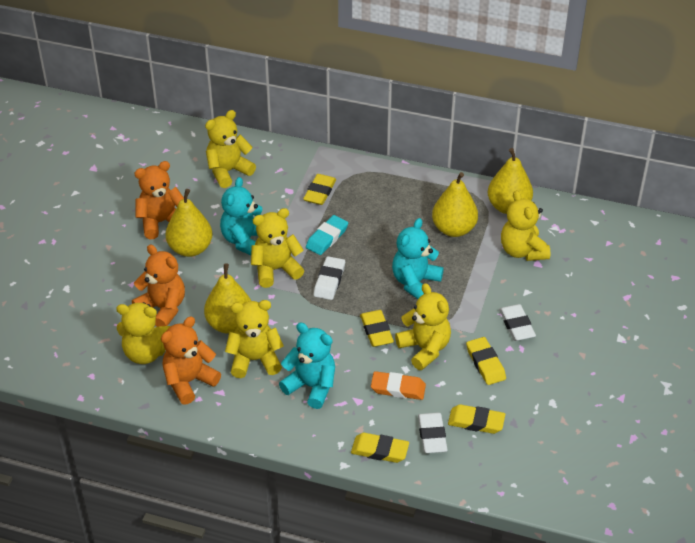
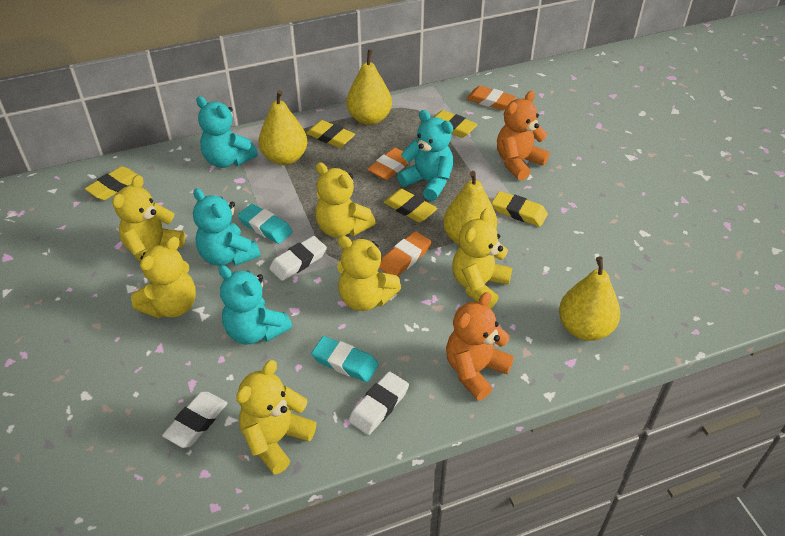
orange eraser: 1 -> 3
orange teddy bear: 3 -> 2
turquoise eraser: 1 -> 2
turquoise teddy bear: 3 -> 4

